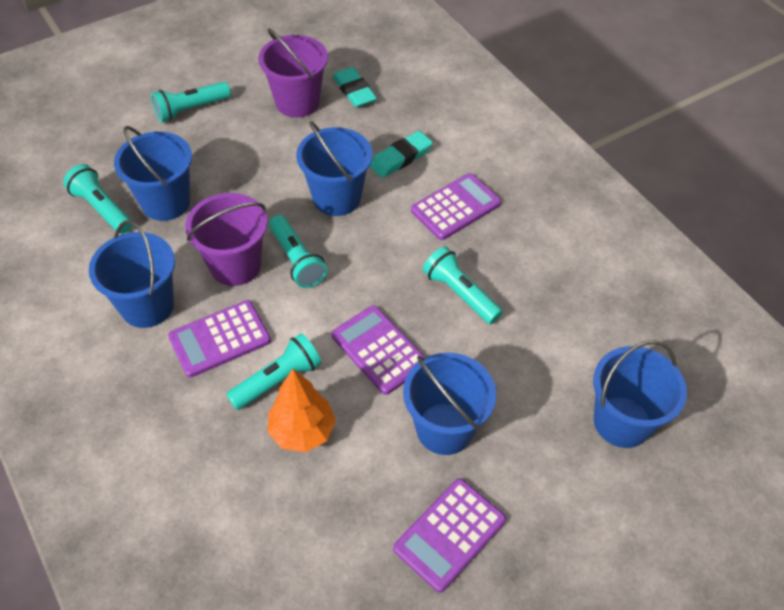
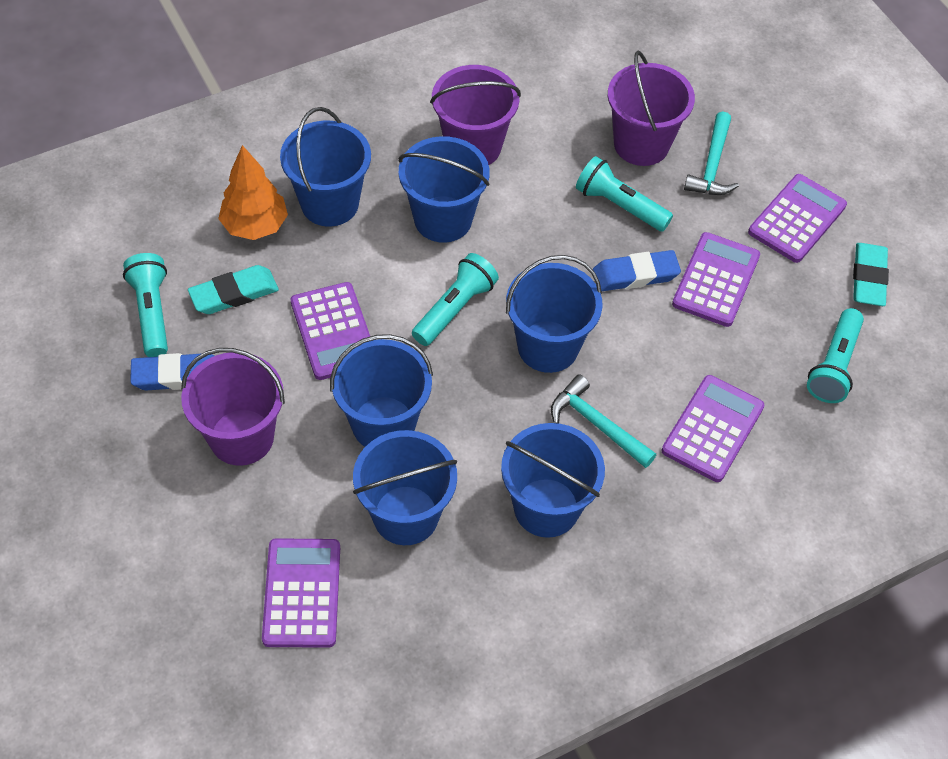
blue bucket: 5 -> 6
blue eraser: 0 -> 2
purple bucket: 2 -> 3
purple calculator: 4 -> 5
turquoise flashlight: 5 -> 4
turquoise hammer: 0 -> 2

